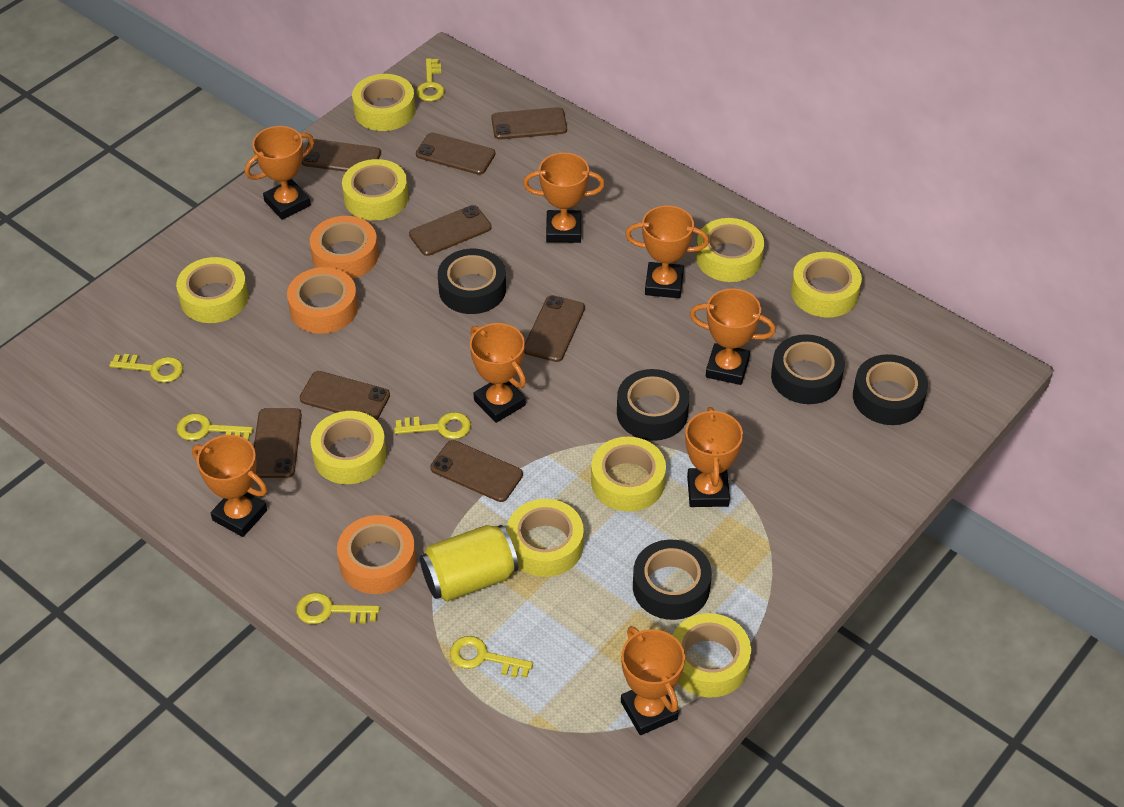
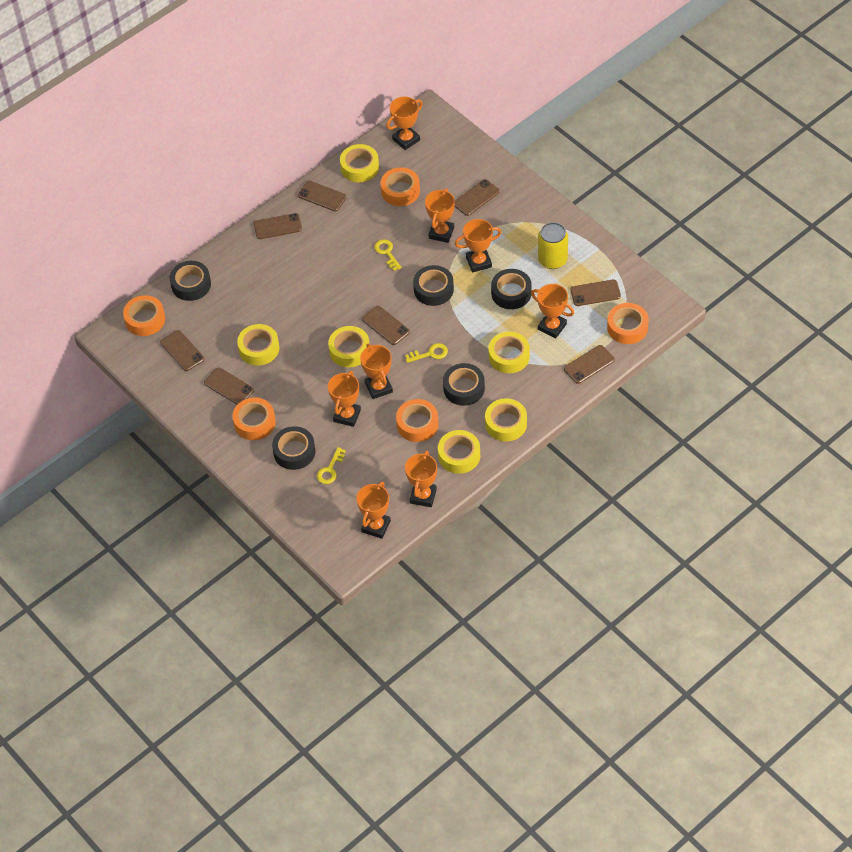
orange tape: 3 -> 5
yellow key: 6 -> 3
yellow tape: 9 -> 6

